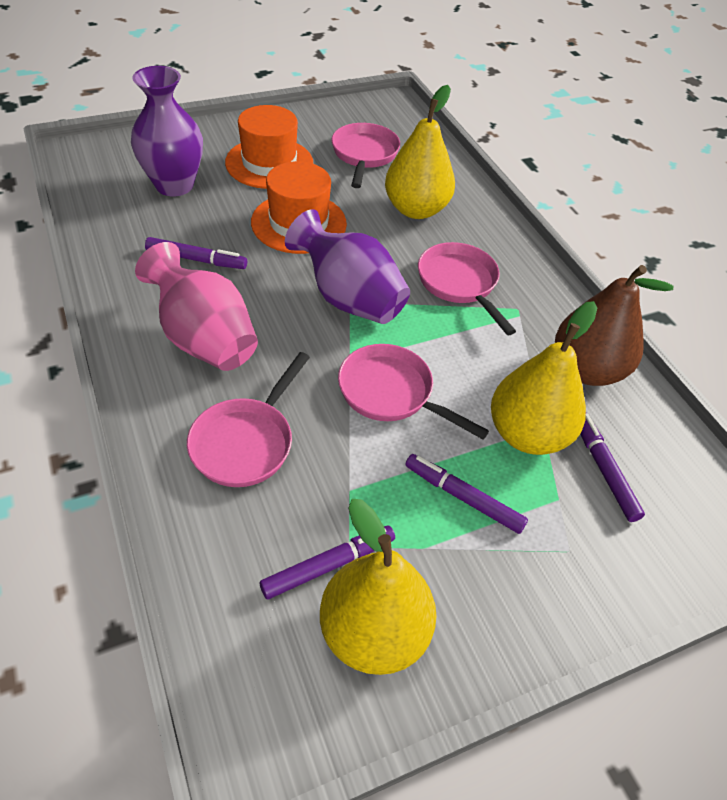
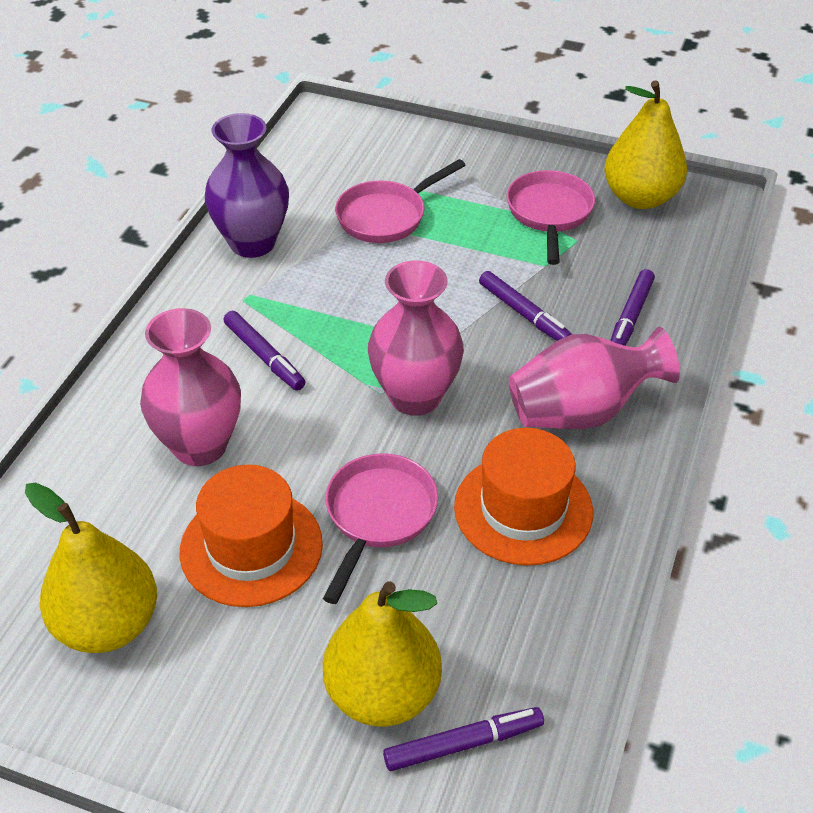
brown pear: 1 -> 0
pink pan: 4 -> 3
pink vase: 1 -> 3
purple vase: 2 -> 1

